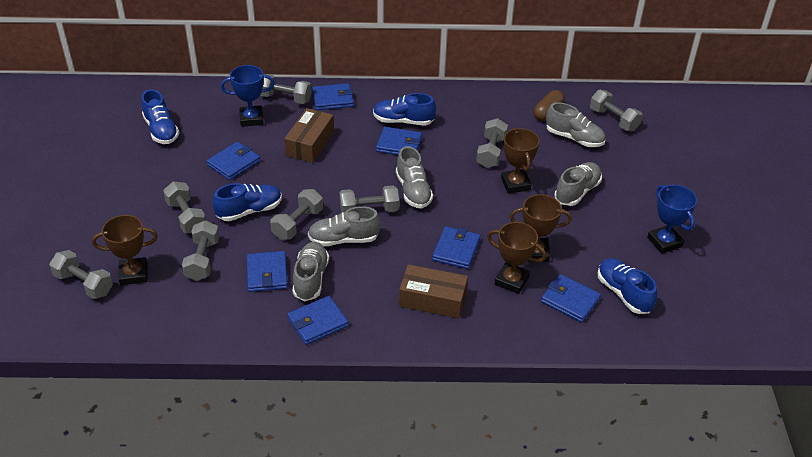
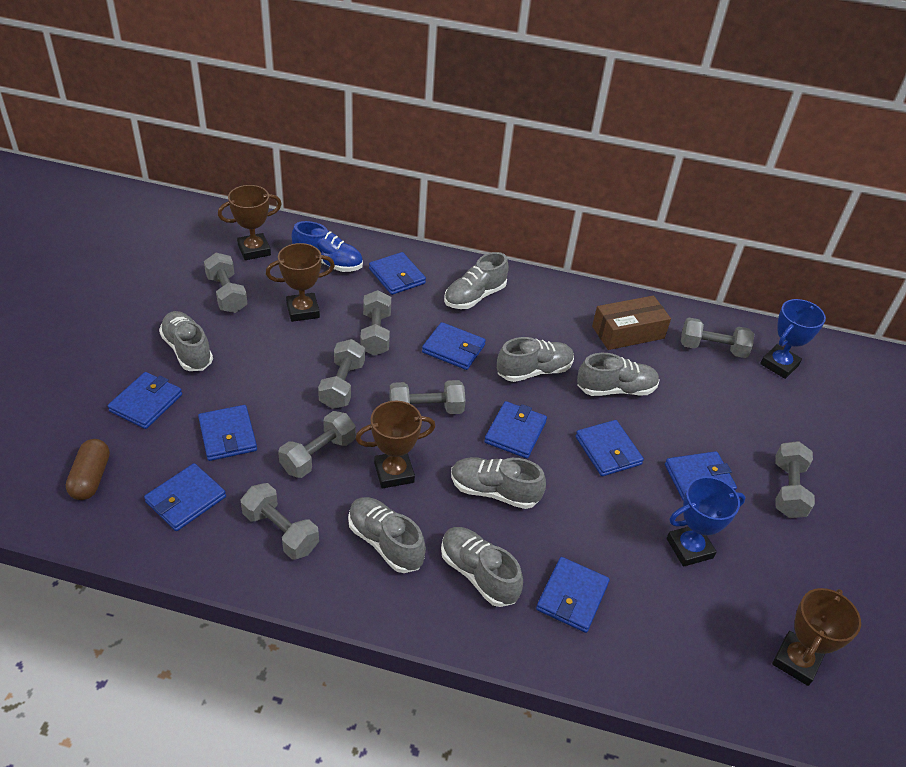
blue shoe: 4 -> 1
blue wallet: 7 -> 9
brown box: 2 -> 1
grey shoe: 5 -> 7

